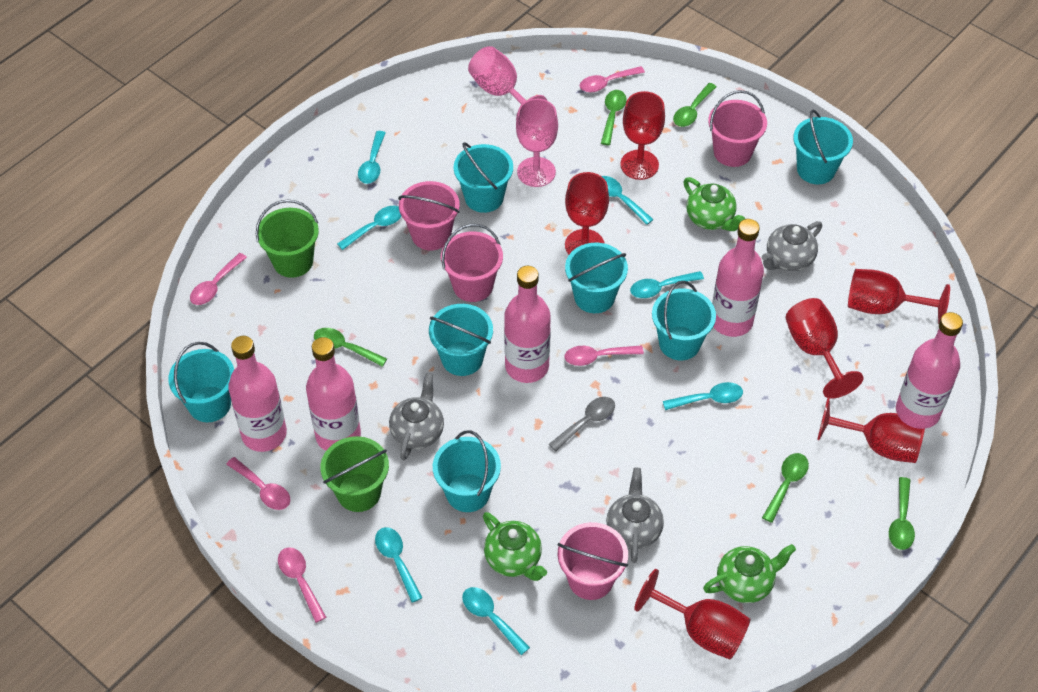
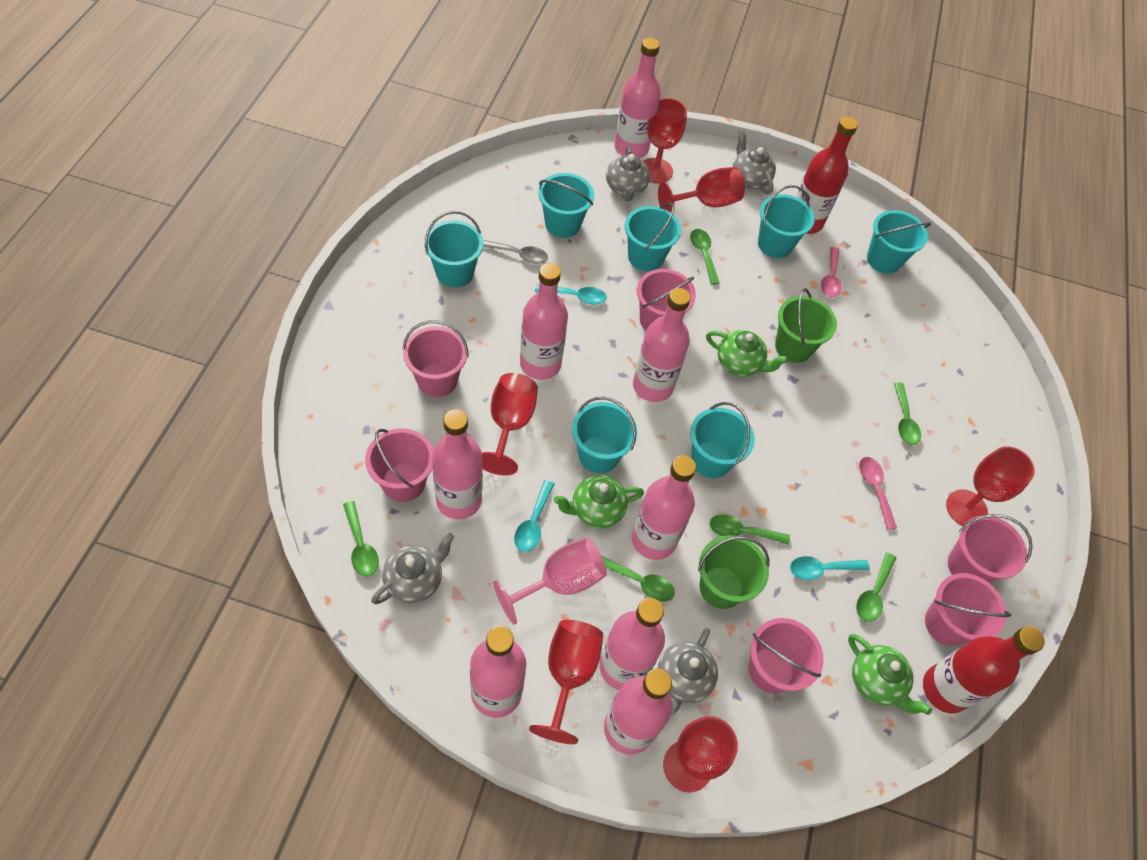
green spoon: 5 -> 6
grey teapot: 3 -> 4
pink bottle: 5 -> 8
pink bucket: 4 -> 6
pink goblet: 2 -> 1
pink spoon: 5 -> 2
red bottle: 0 -> 2
turquoise spoon: 7 -> 3

